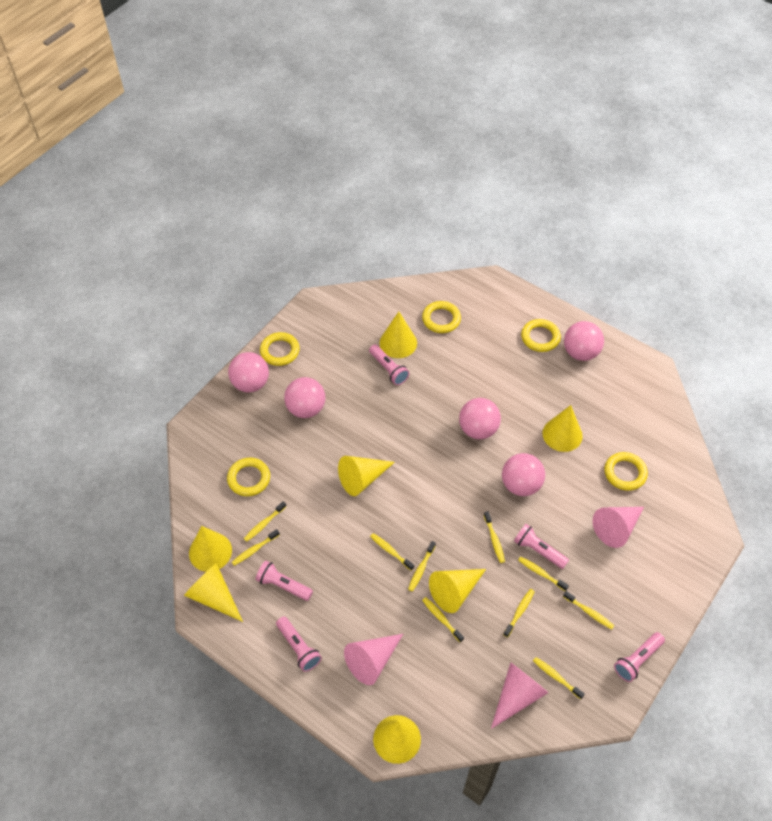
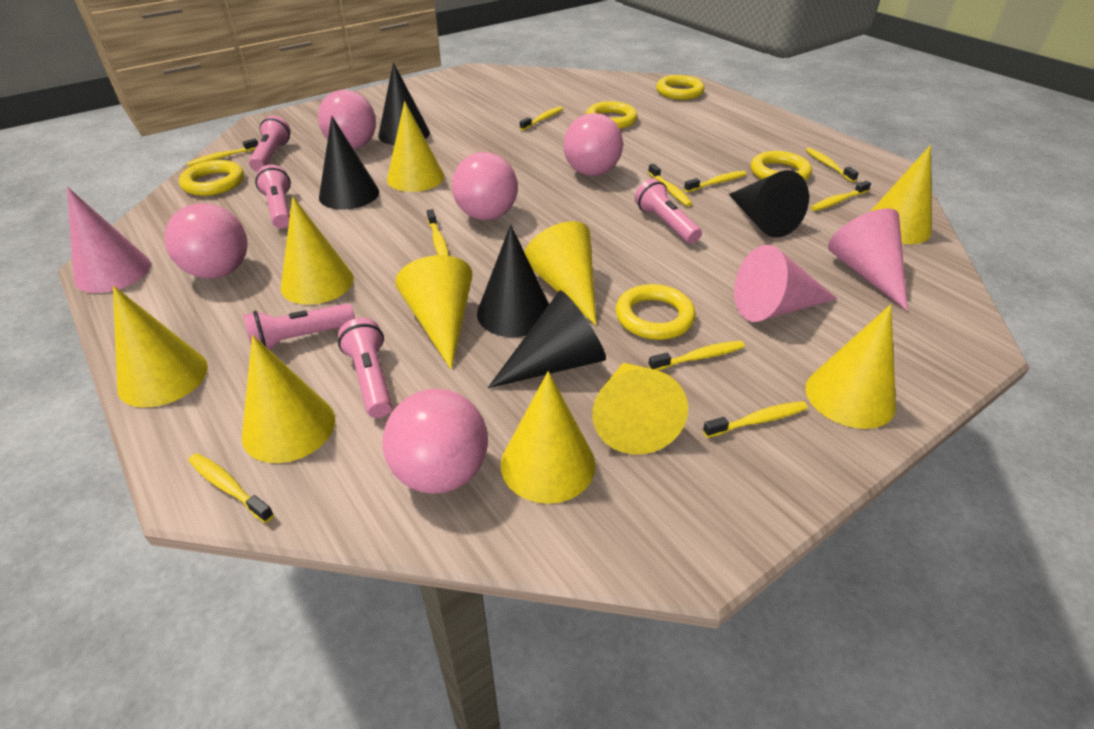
black cone: 0 -> 5
yellow cone: 7 -> 10

